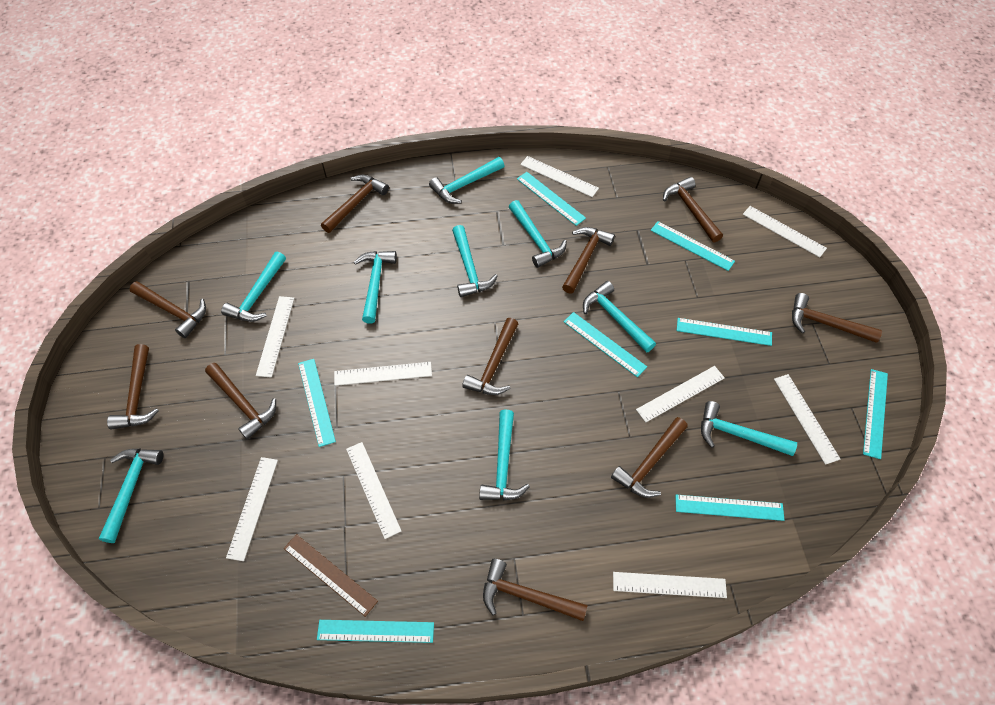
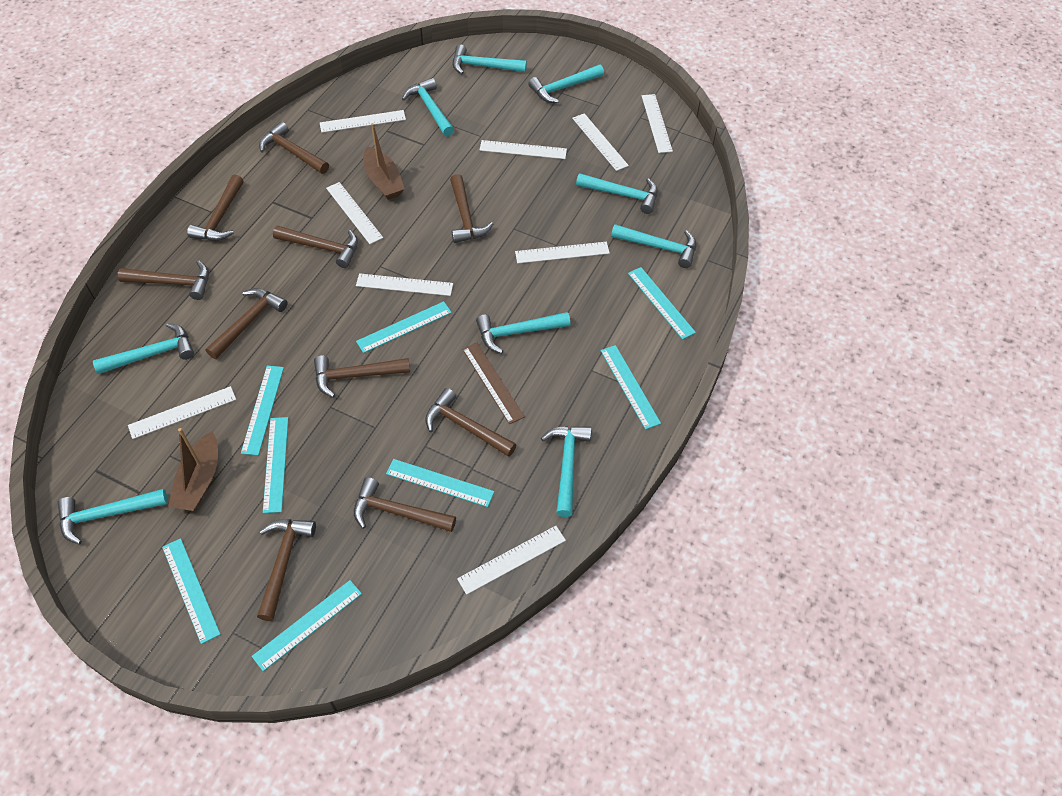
brown boat: 0 -> 2

